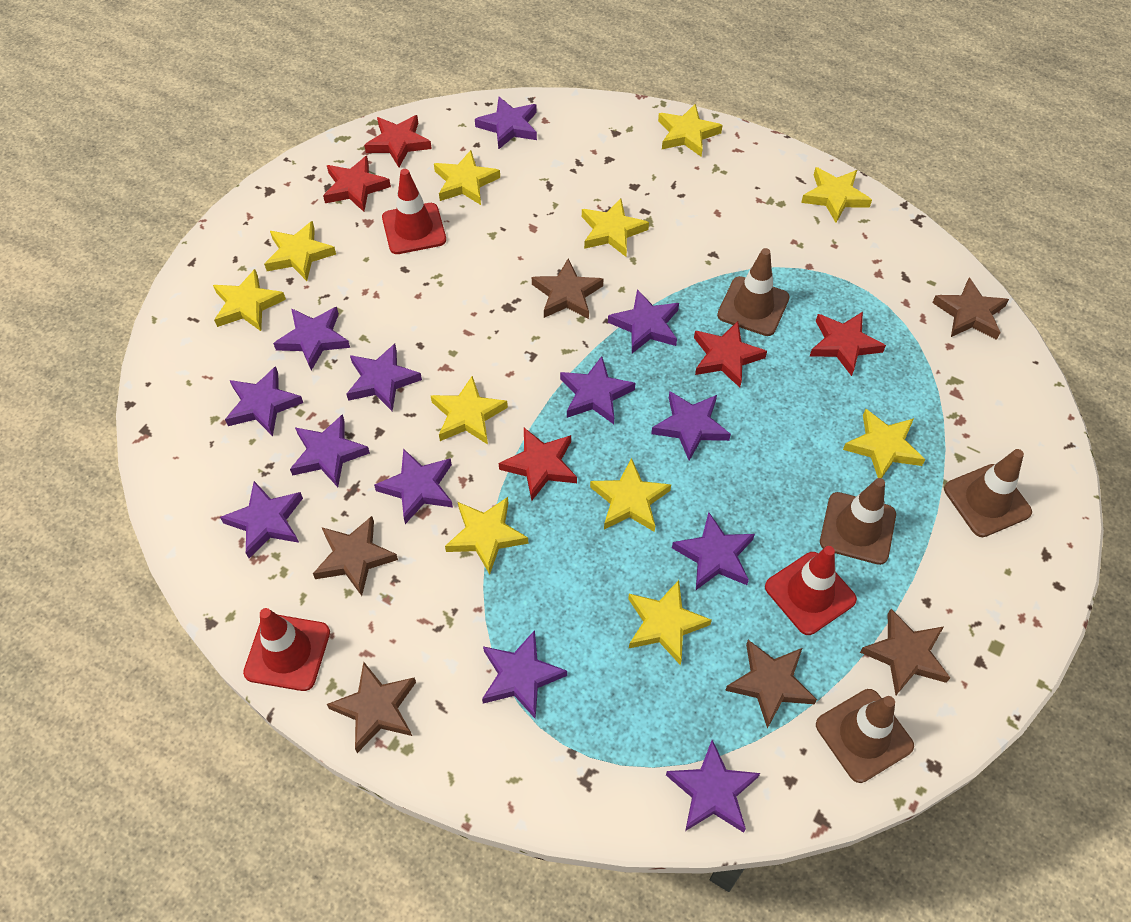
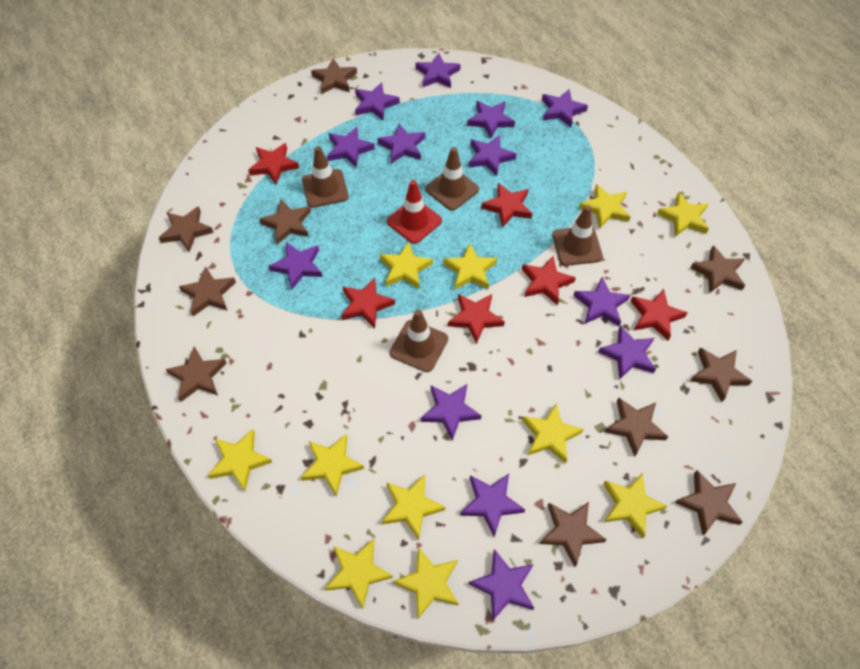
brown star: 6 -> 10
red star: 5 -> 6
red traffic cone: 3 -> 1

